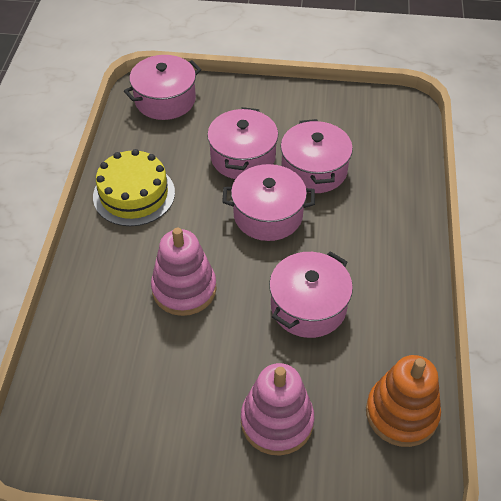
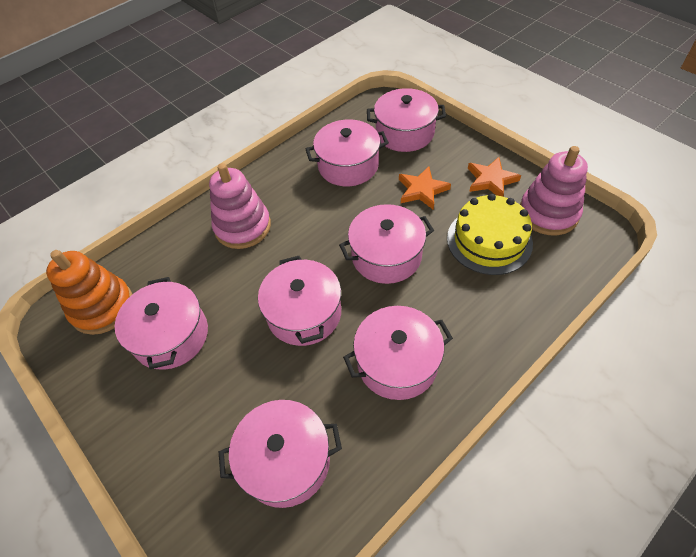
orange star: 0 -> 2
pink pot: 5 -> 7

